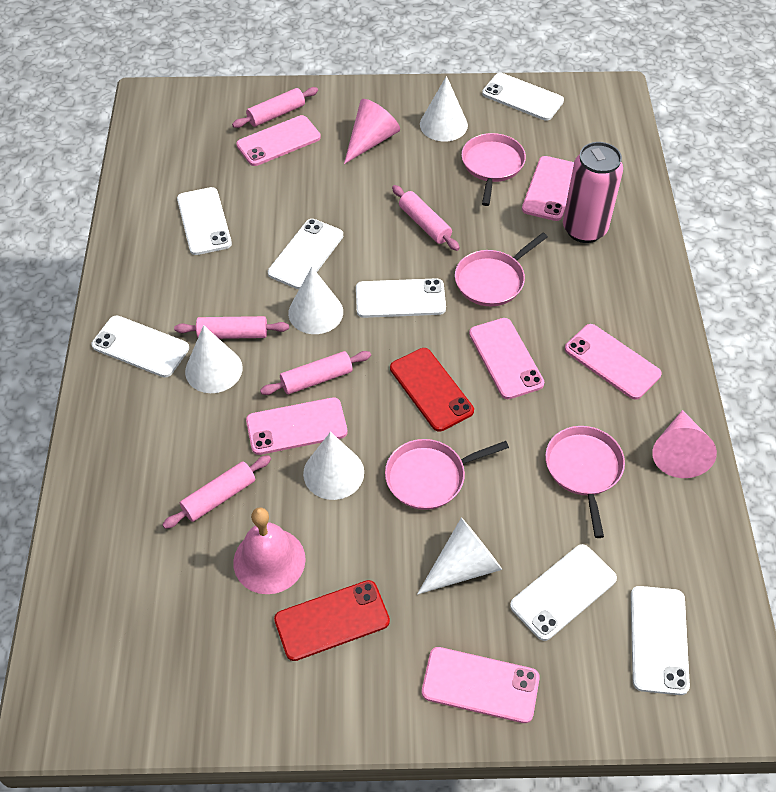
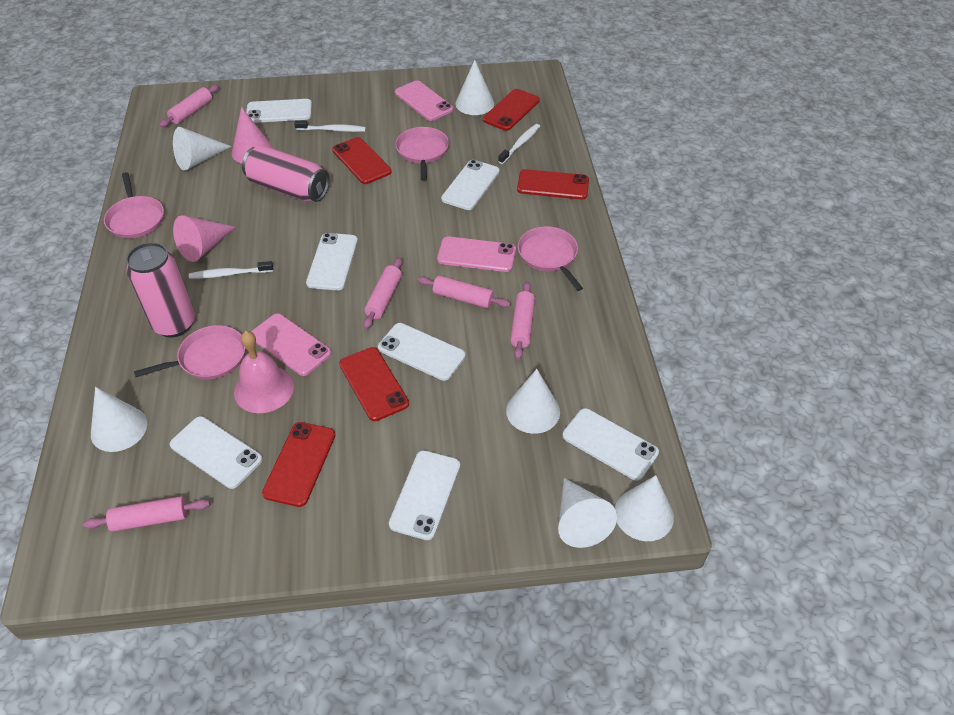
pink can: 1 -> 2
pink phone: 6 -> 3
red phone: 2 -> 5
white cone: 5 -> 6
white toothbrush: 0 -> 3

